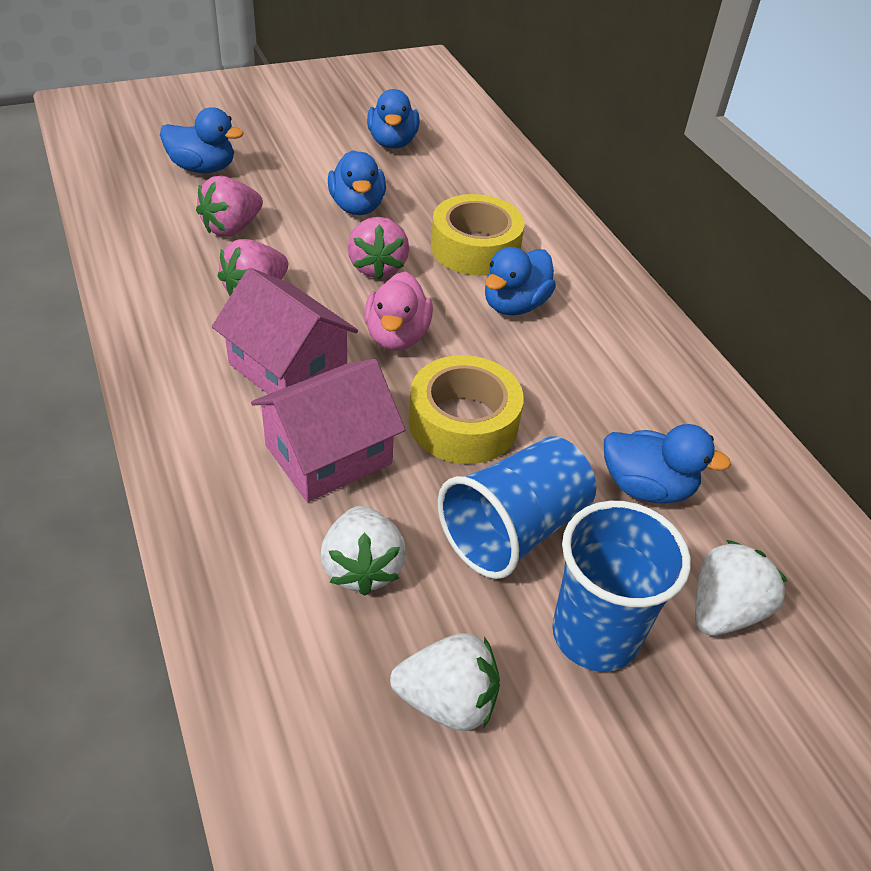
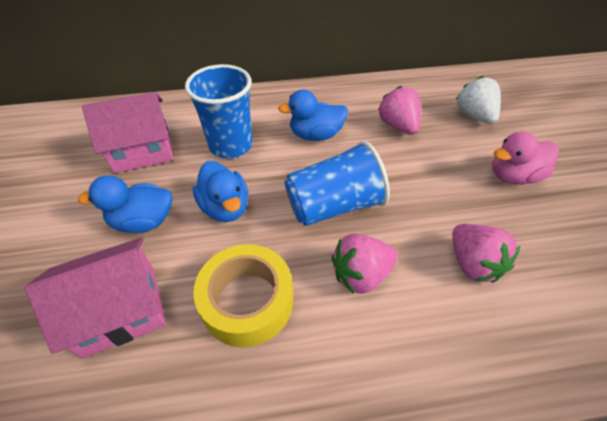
blue duck: 5 -> 3
white strawberry: 3 -> 1
yellow tape: 2 -> 1

